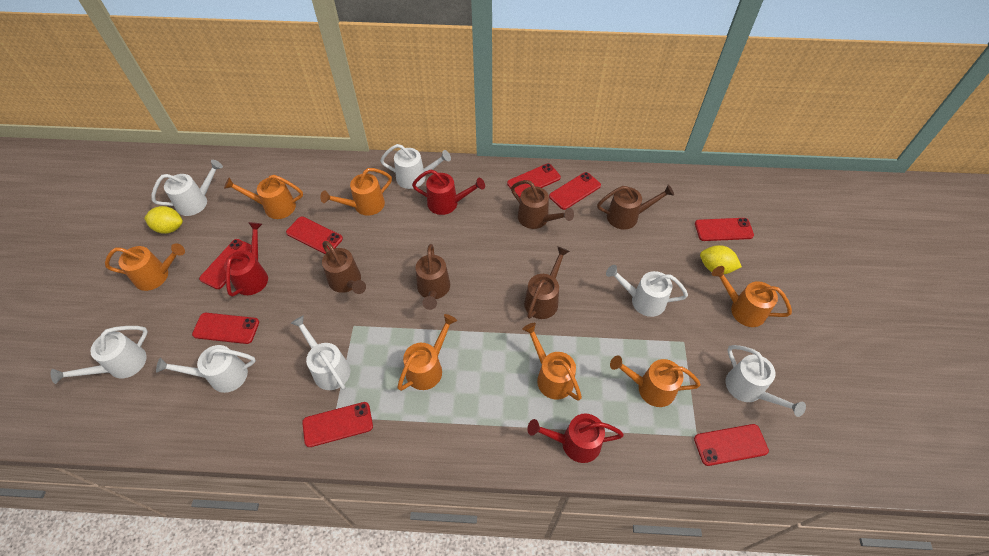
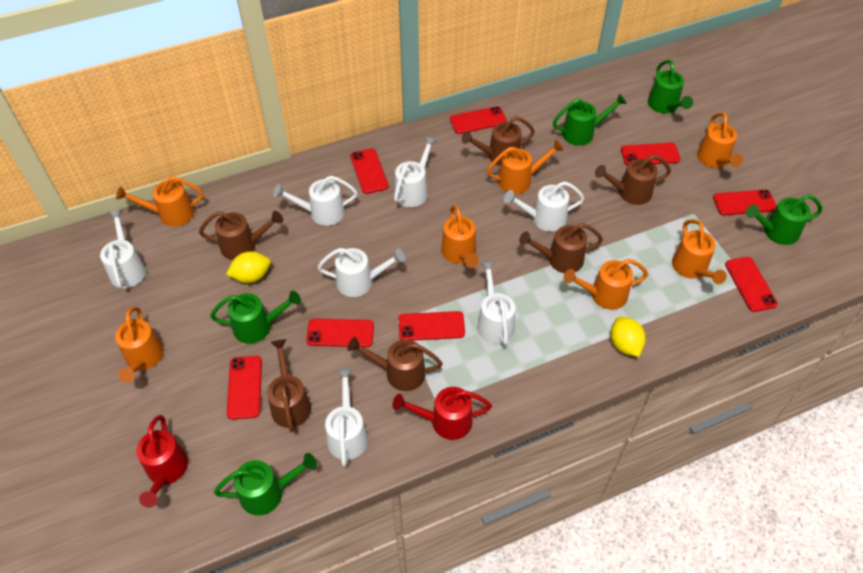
brown watering can: 5 -> 6
green watering can: 0 -> 5
red watering can: 3 -> 2

